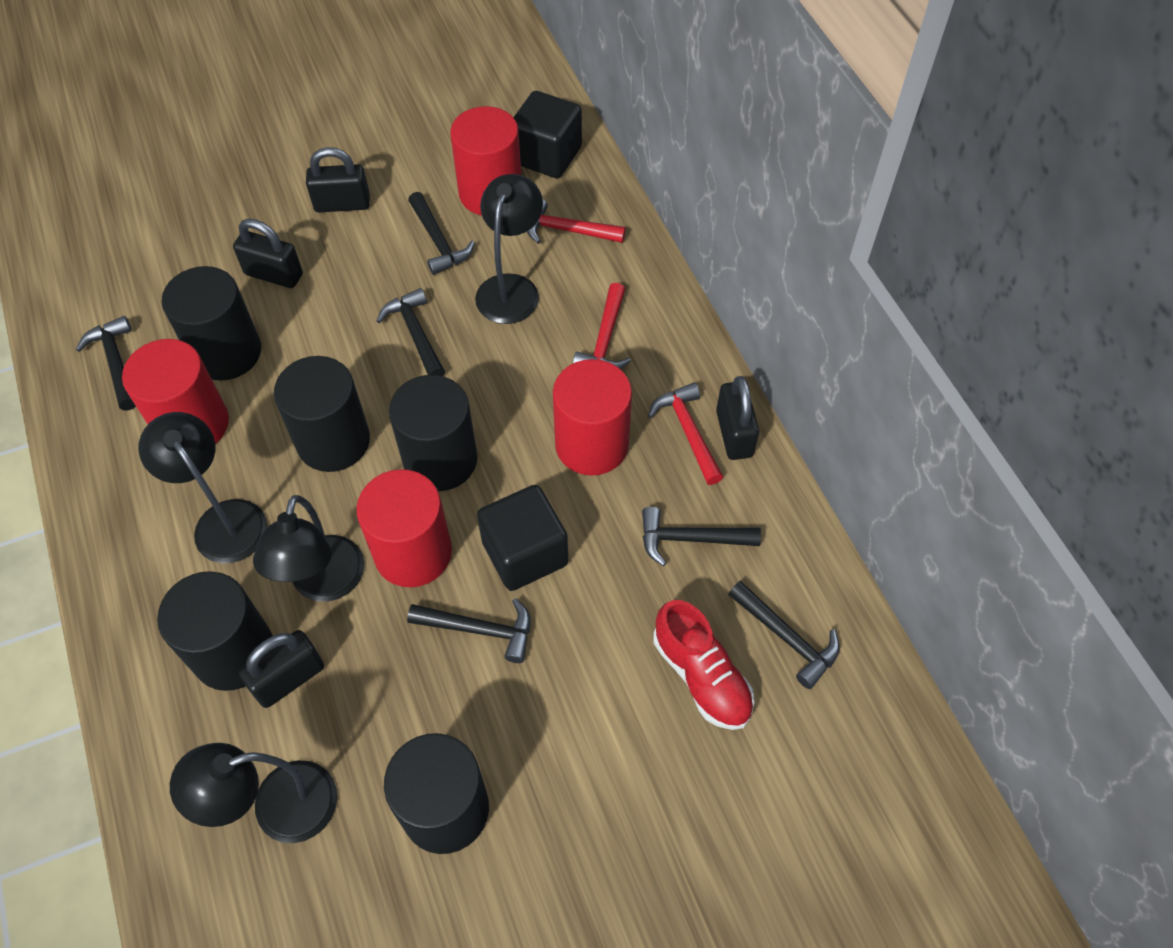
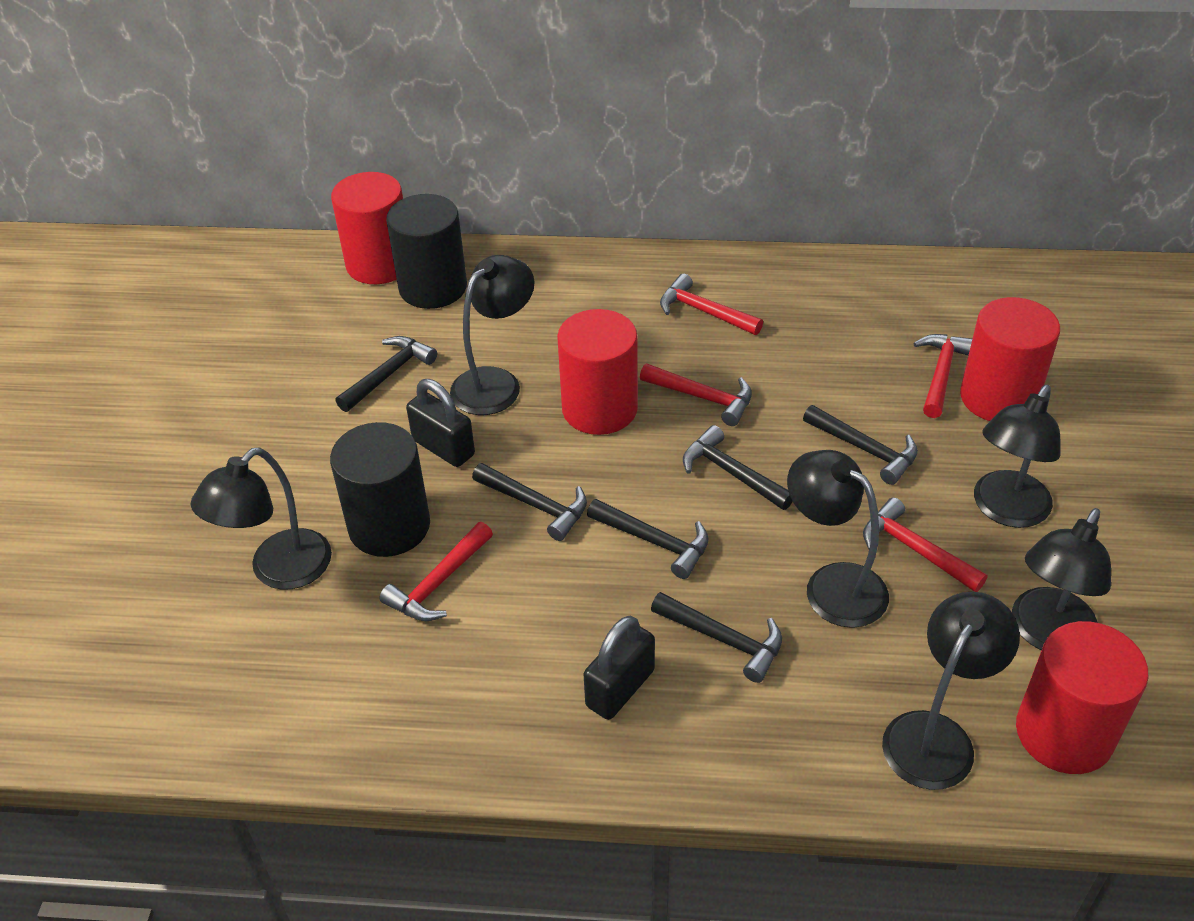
black cube: 2 -> 0
black cylinder: 5 -> 2
black lamp: 4 -> 6
black padlock: 4 -> 2
red hammer: 3 -> 5
red shoe: 1 -> 0

